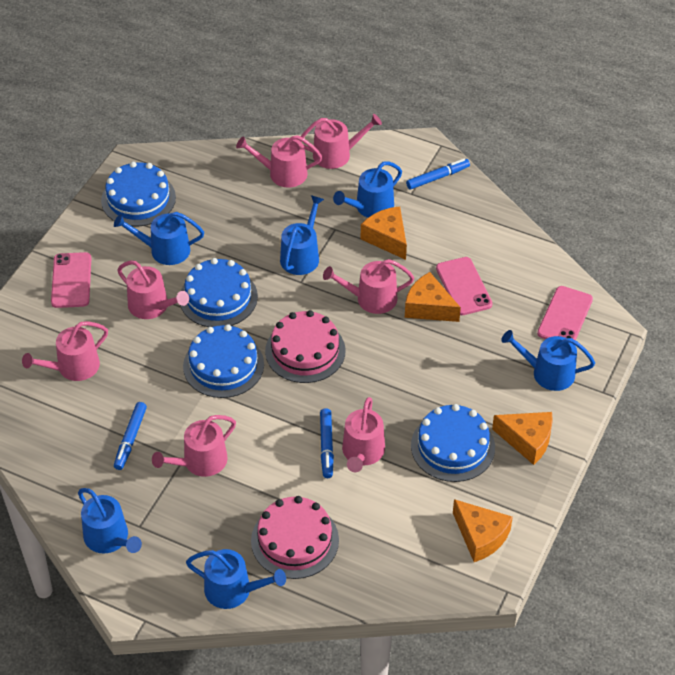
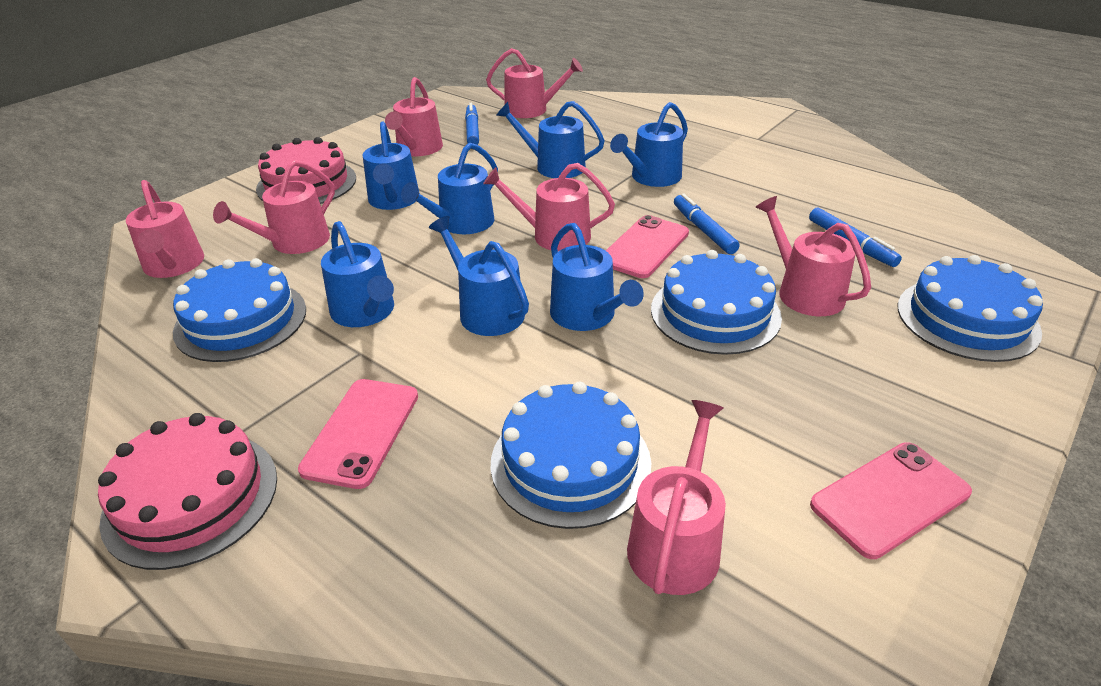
blue watering can: 6 -> 7
orange cheese: 4 -> 0

